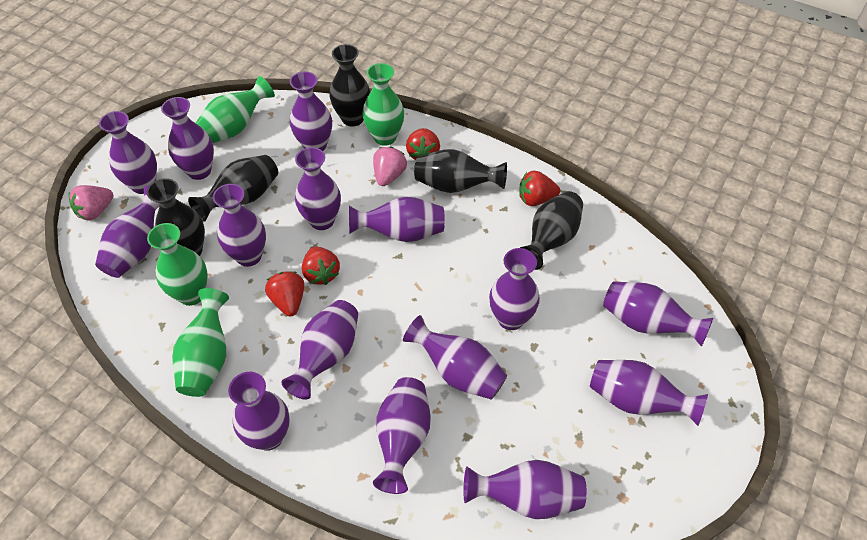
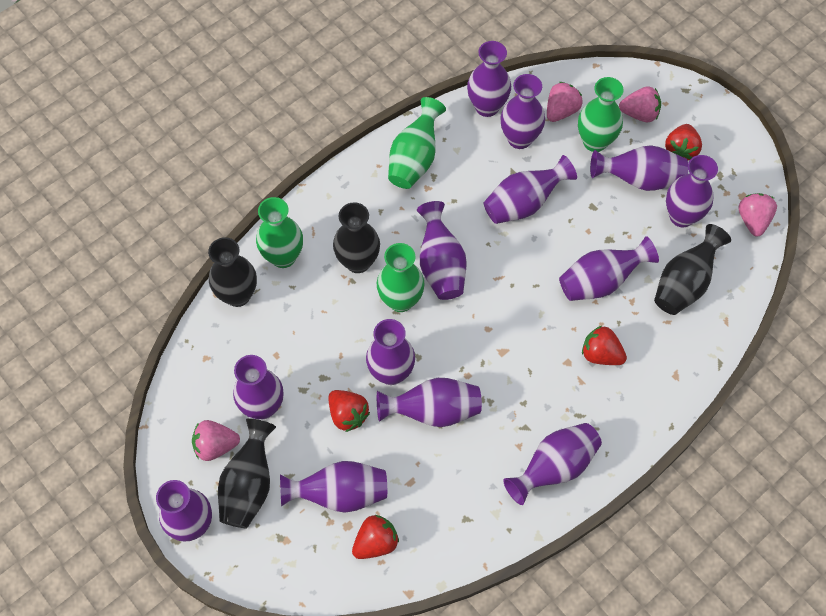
black vase: 5 -> 4
pink strawberry: 2 -> 4
purple vase: 15 -> 13

